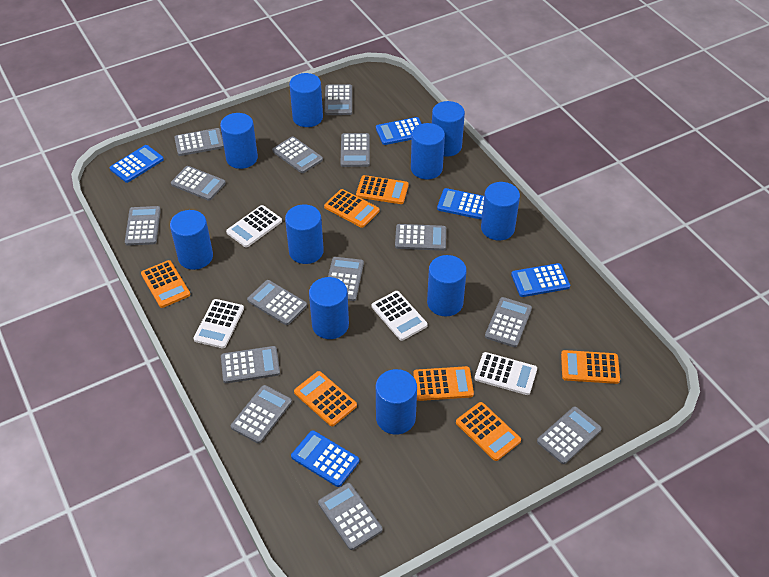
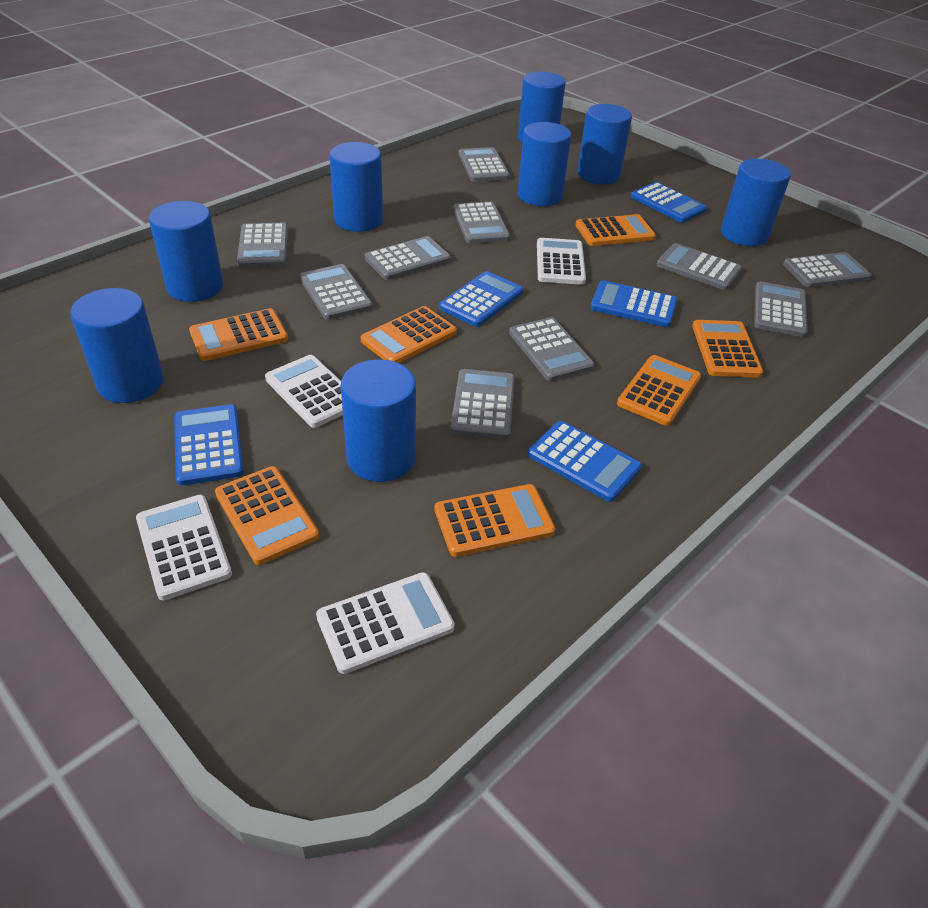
blue cylinder: 10 -> 8
grey calculator: 14 -> 10

